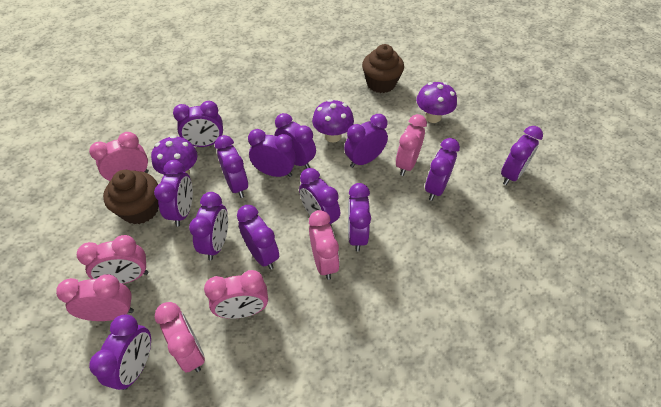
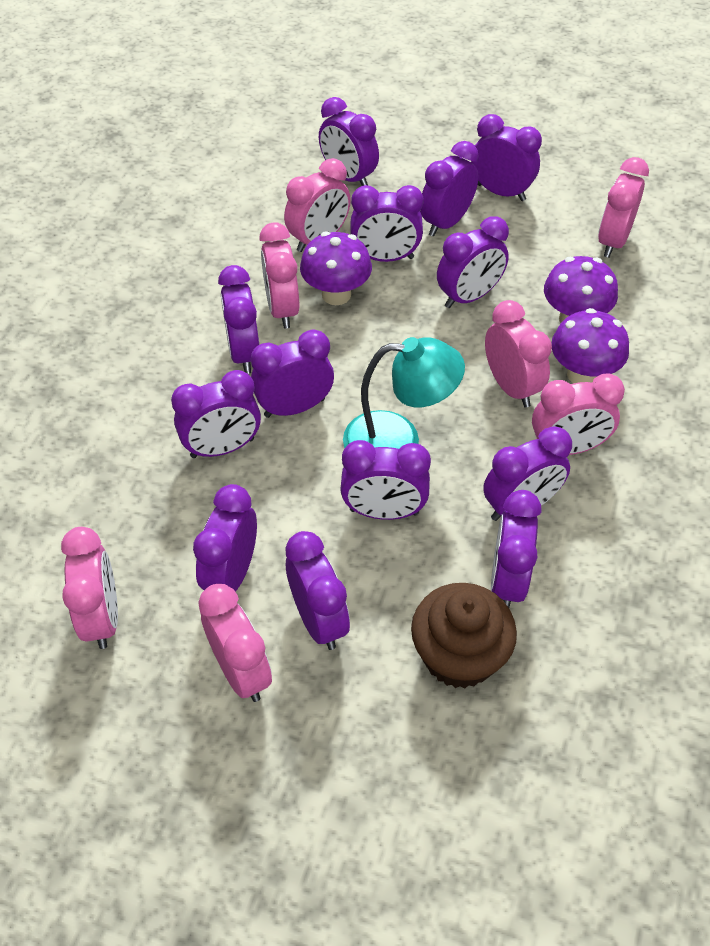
brown cupcake: 2 -> 1
turquoise lamp: 0 -> 1

